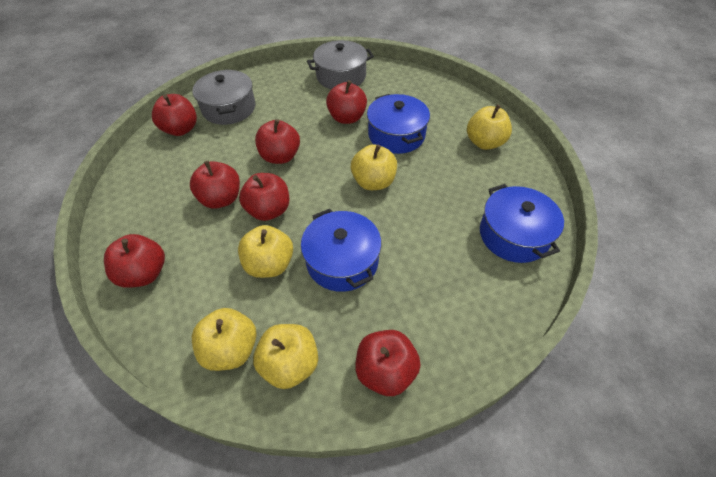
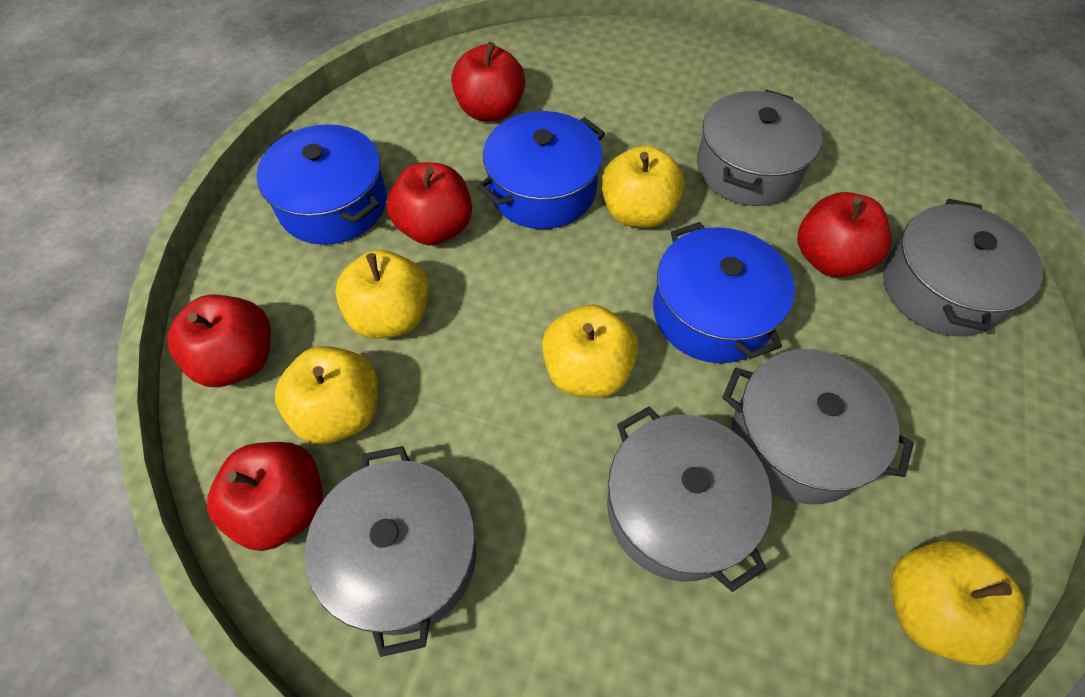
grey pot: 2 -> 5
red apple: 7 -> 5

